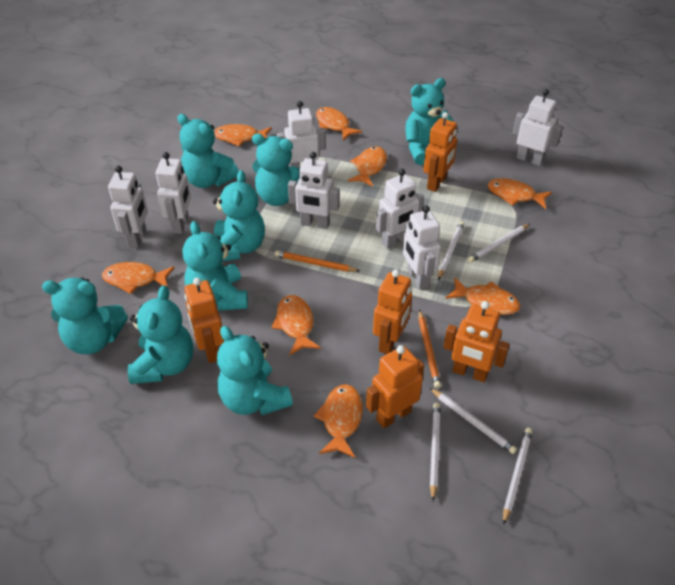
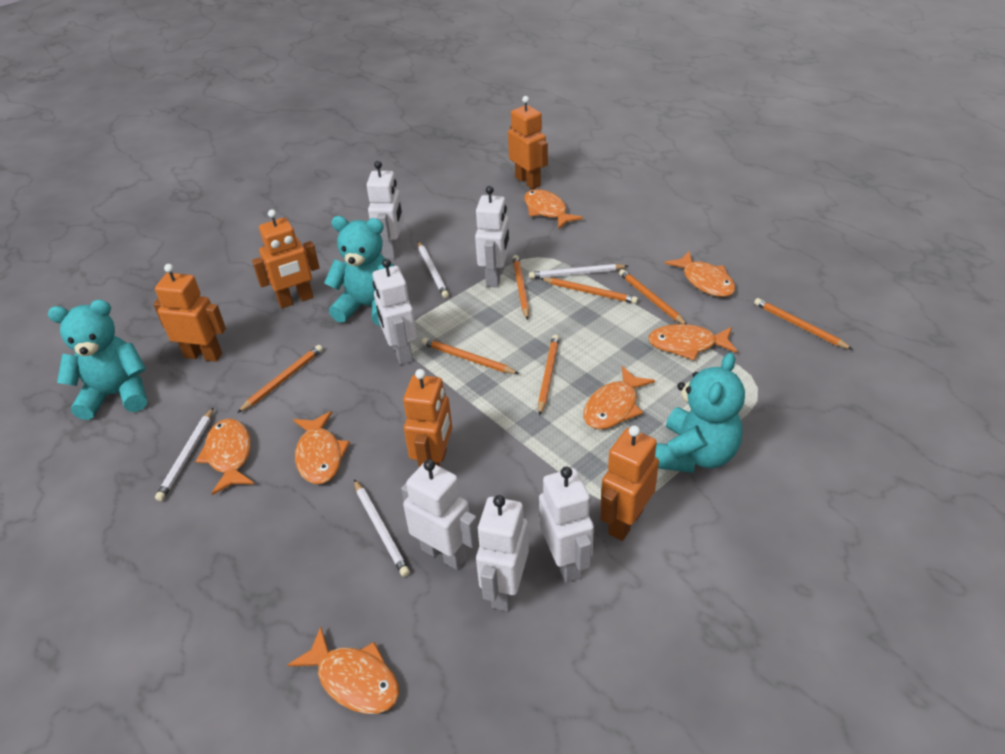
orange fish: 8 -> 7
orange pencil: 2 -> 7
turquoise teddy bear: 8 -> 3
white pencil: 5 -> 4
white robot: 7 -> 6

